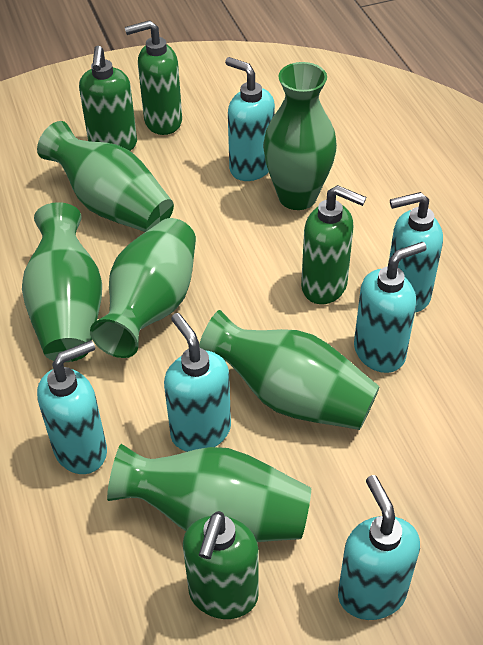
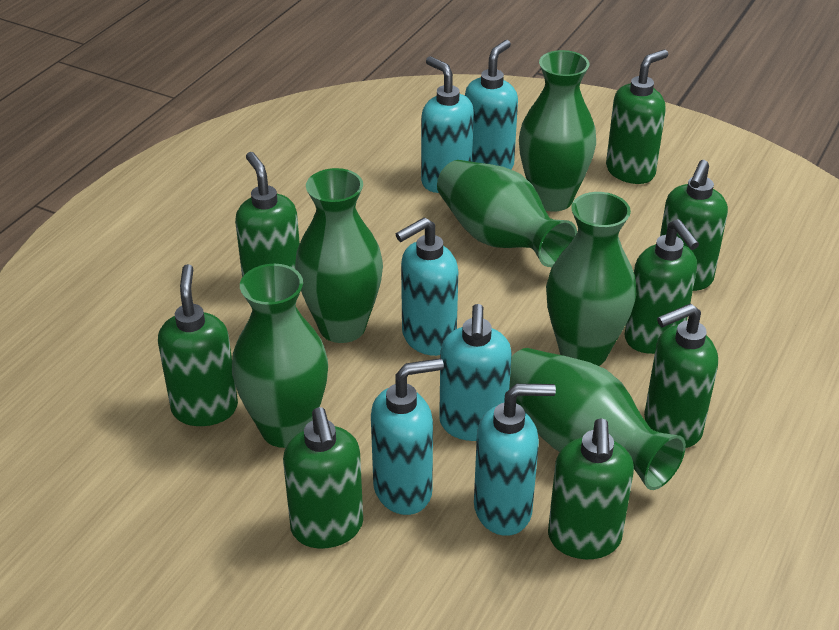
green soap dispenser: 4 -> 8

